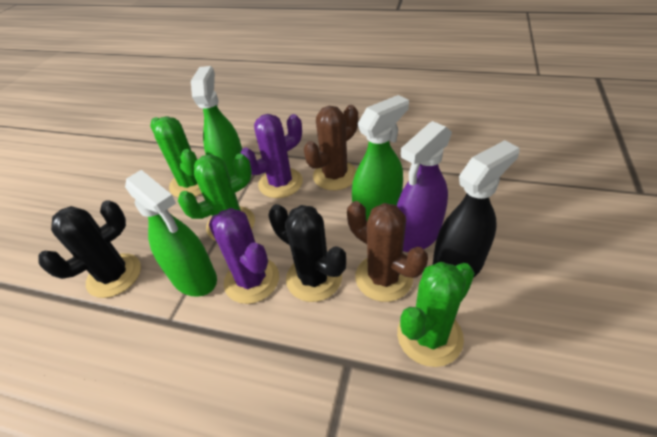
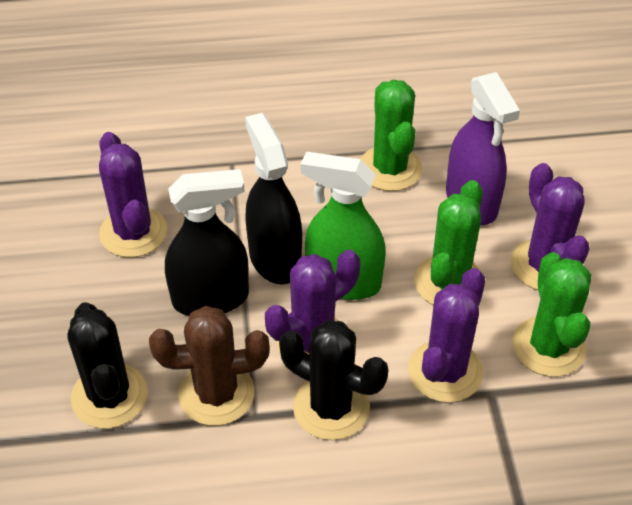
black spray bottle: 1 -> 2
brown cactus: 2 -> 1
green spray bottle: 3 -> 1
purple cactus: 2 -> 4

